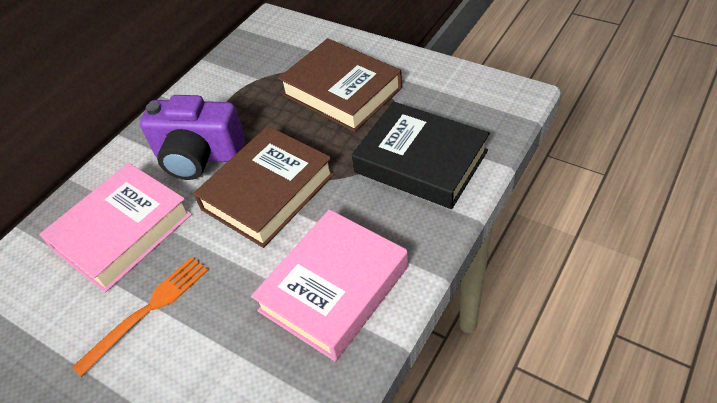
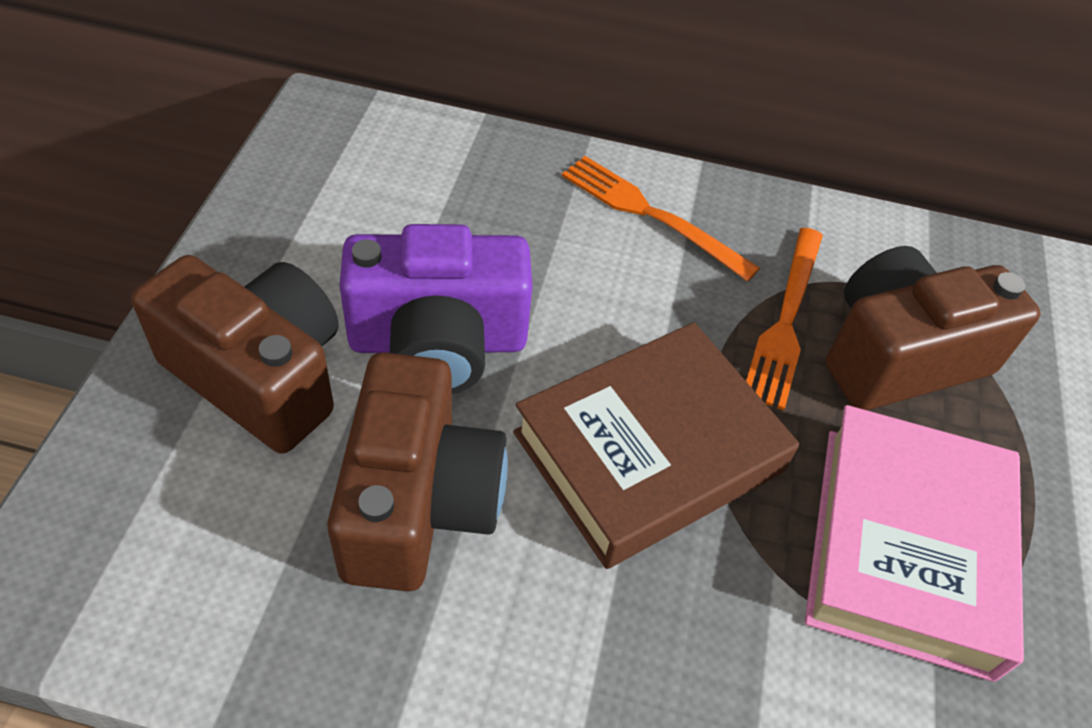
black book: 1 -> 0
brown book: 2 -> 1
brown camera: 0 -> 3
orange fork: 1 -> 2
pink book: 2 -> 1

